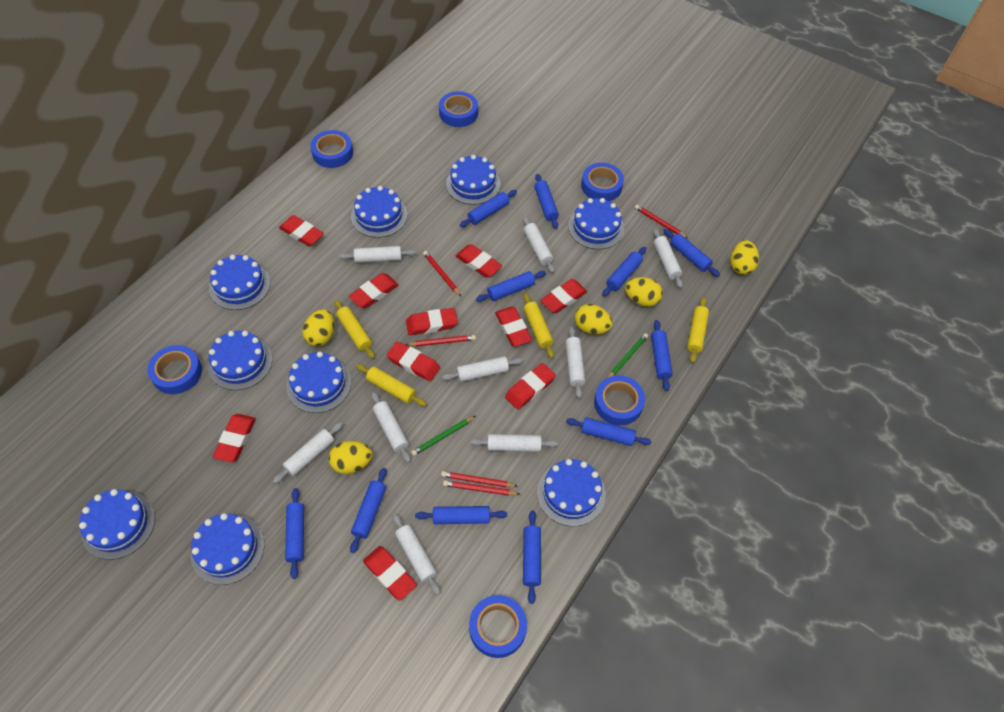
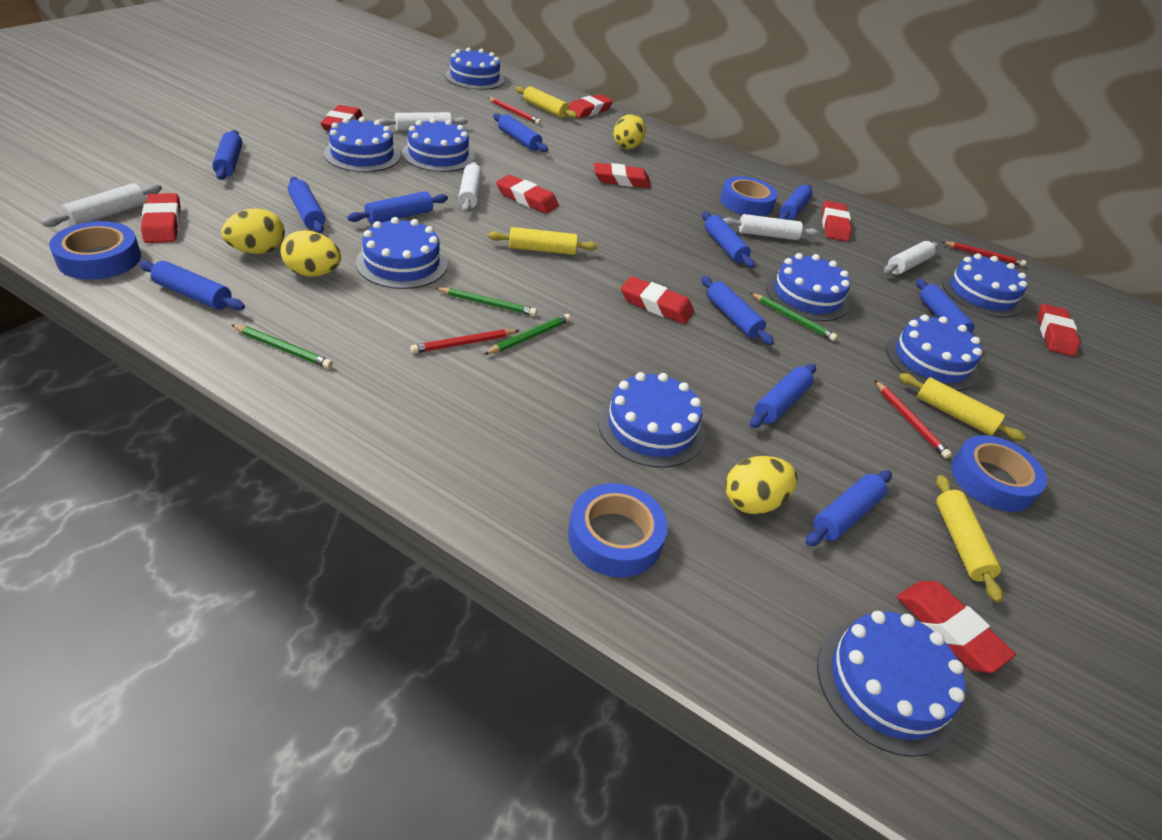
blue tape: 6 -> 4
green pencil: 2 -> 4
red eraser: 10 -> 9
red pencil: 5 -> 4
white rolling pin: 9 -> 5
yellow egg: 5 -> 4

